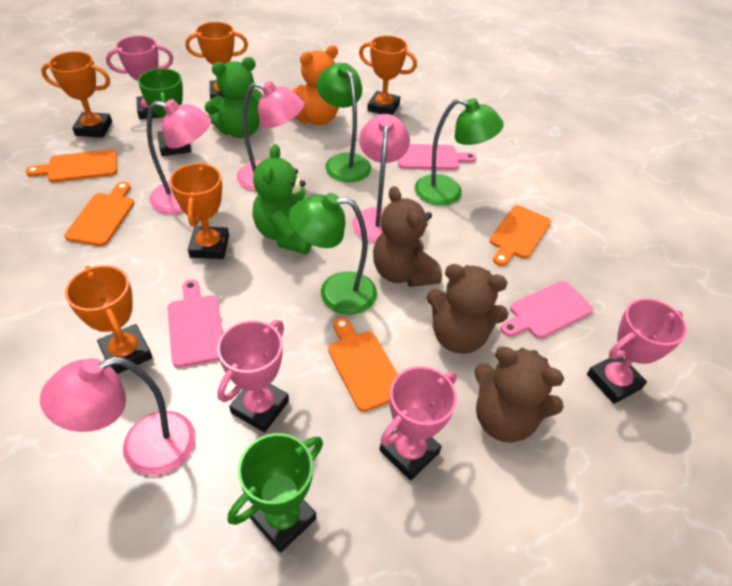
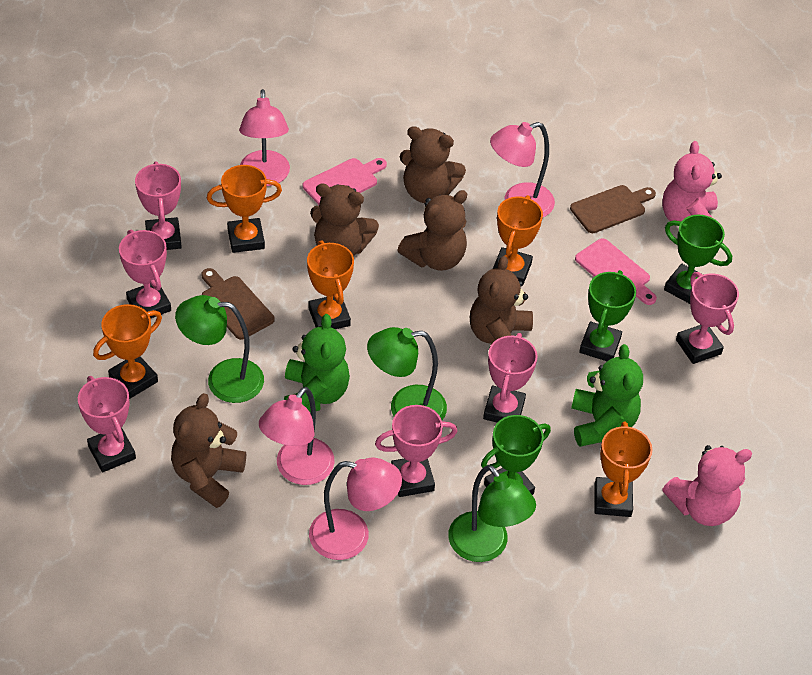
brown cutting board: 0 -> 2
brown teddy bear: 3 -> 5
green trophy: 2 -> 3
orange cutting board: 4 -> 0
orange teddy bear: 1 -> 0
pink cutting board: 3 -> 2
pink teddy bear: 0 -> 2
pink trophy: 4 -> 6

